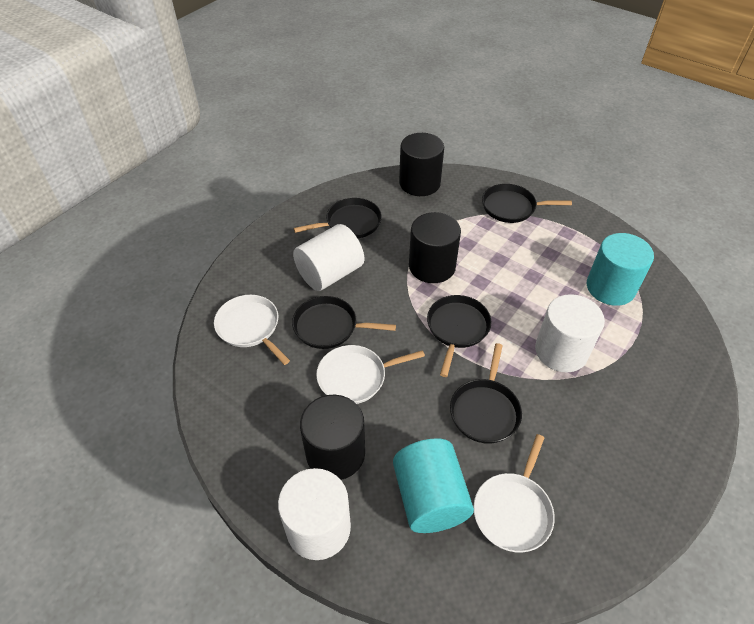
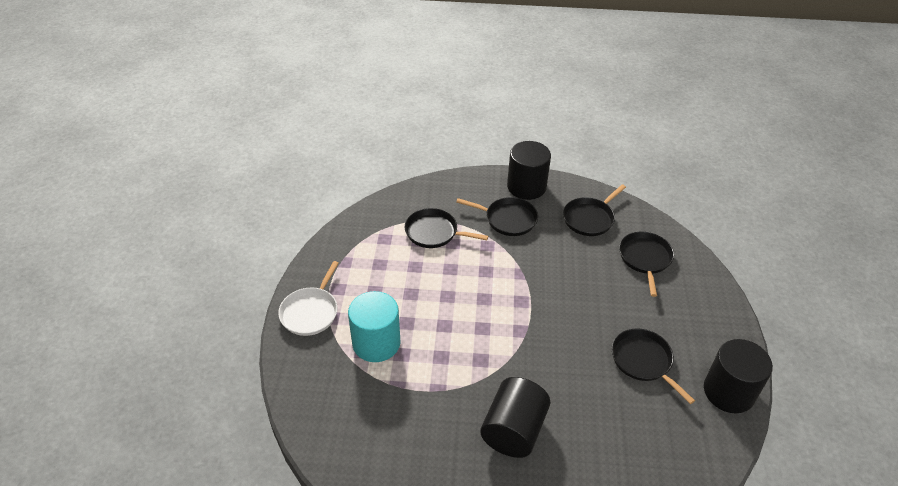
turquoise cylinder: 2 -> 1
white cylinder: 3 -> 0
white pan: 3 -> 1

